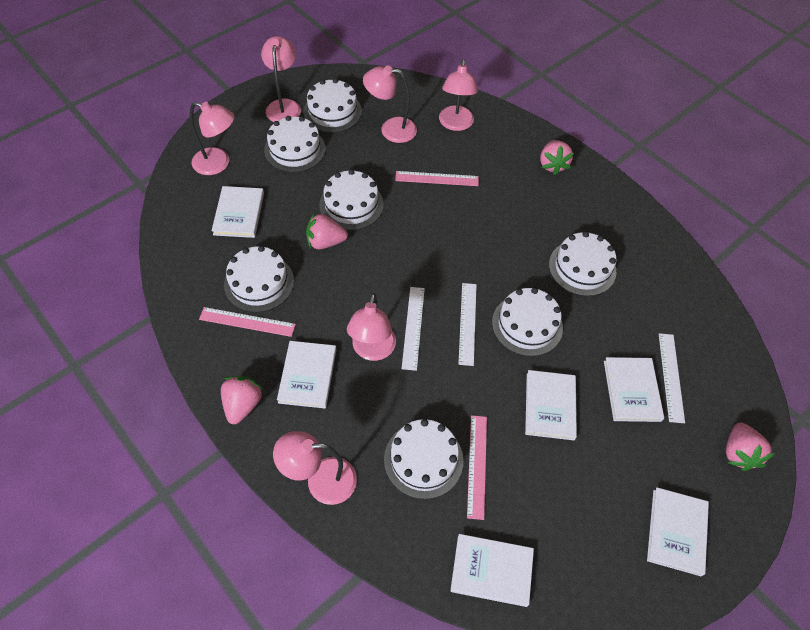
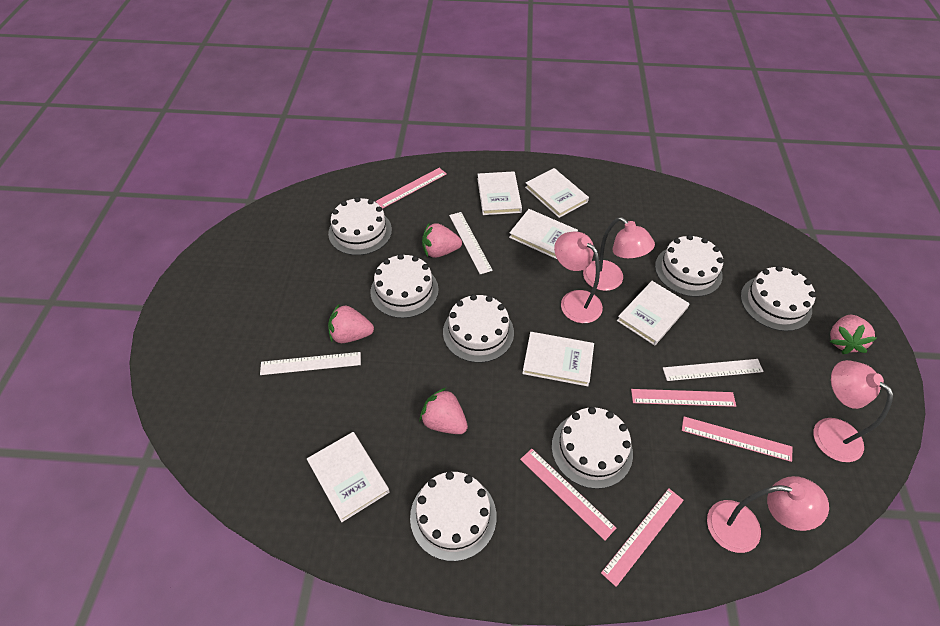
pink lamp: 6 -> 4
pink ruler: 3 -> 5

